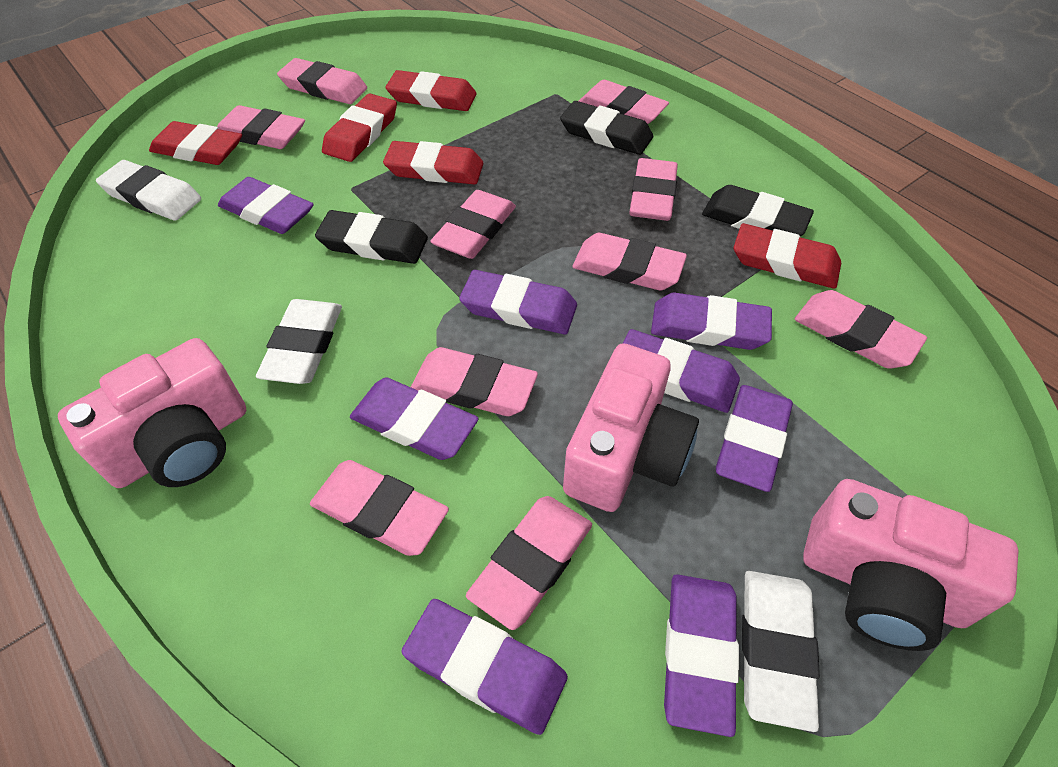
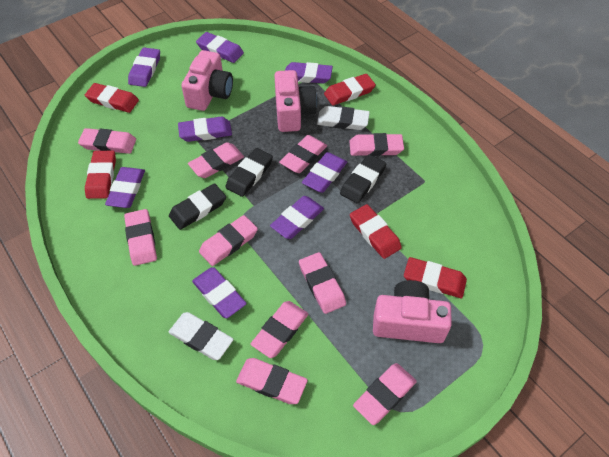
white eraser: 3 -> 2

